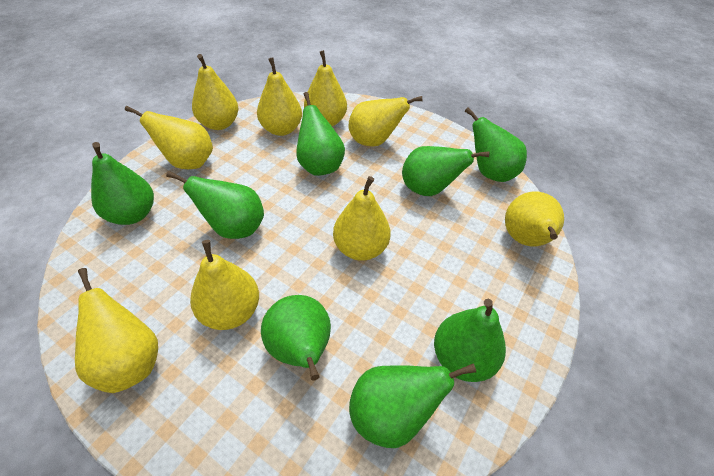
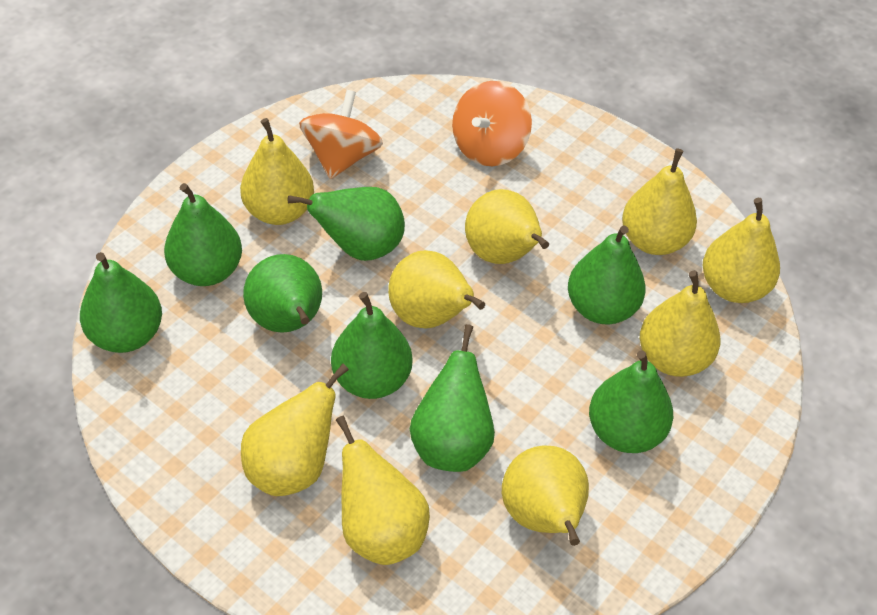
orange spinning top: 0 -> 2

